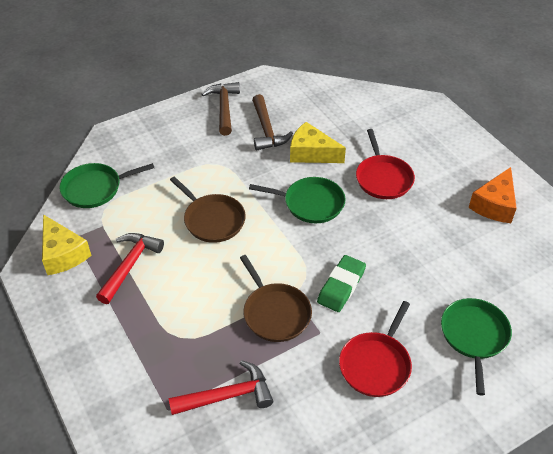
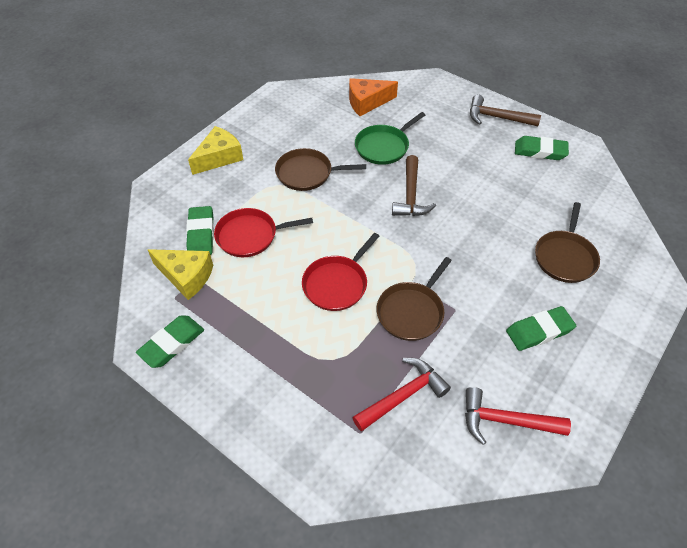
brown pan: 2 -> 3
green eraser: 1 -> 4
green pan: 3 -> 1

